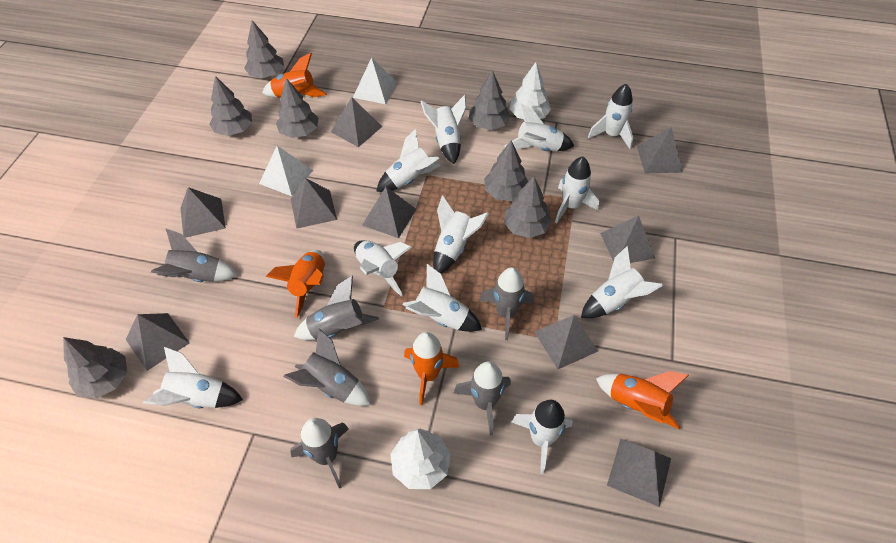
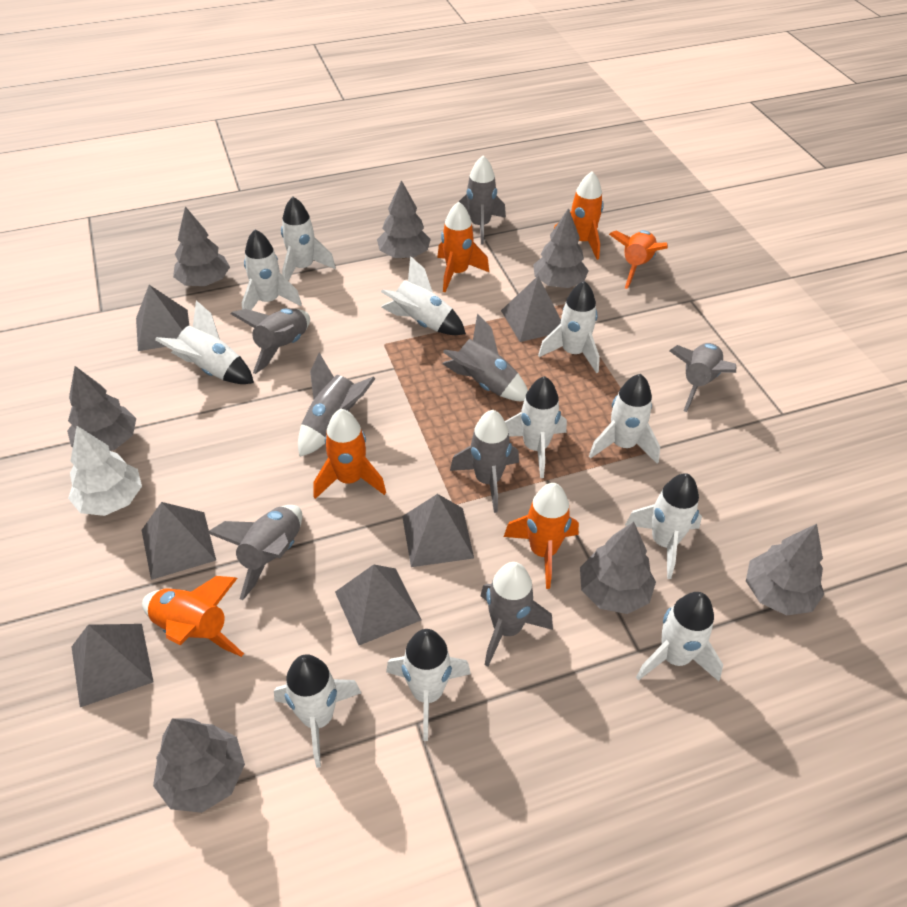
grey pyramid: 9 -> 6
grey rocket: 6 -> 8
orange rocket: 4 -> 6
white pyramid: 2 -> 0
white tree: 2 -> 1

